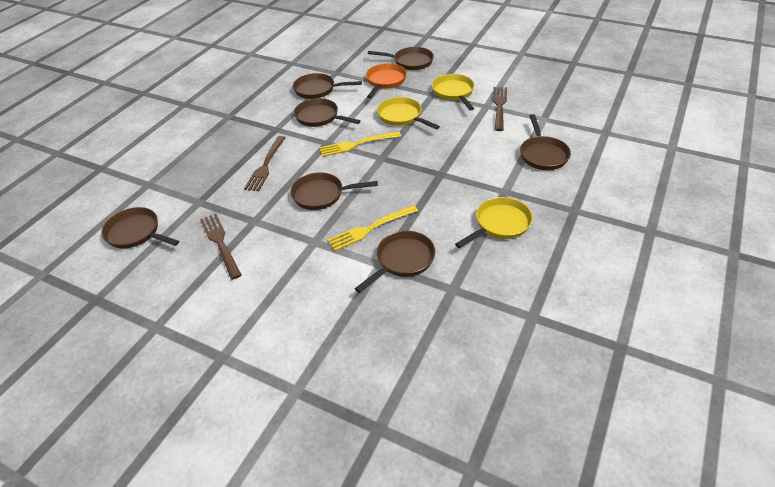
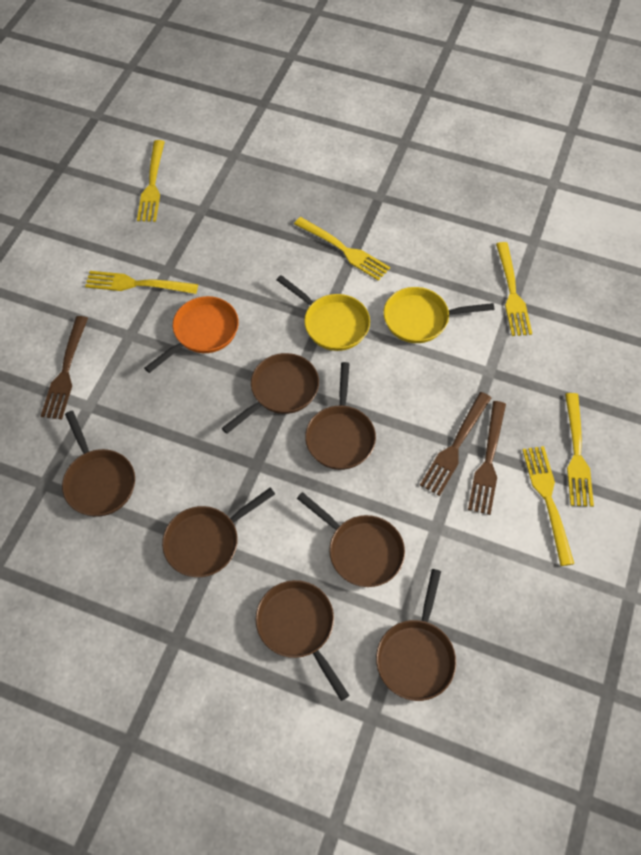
yellow fork: 2 -> 6
yellow pan: 3 -> 2

